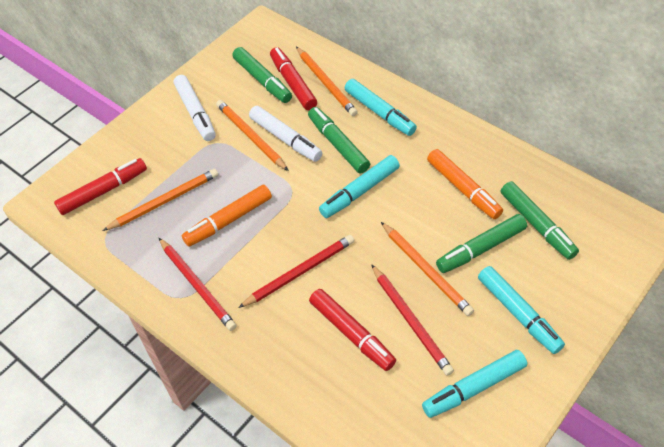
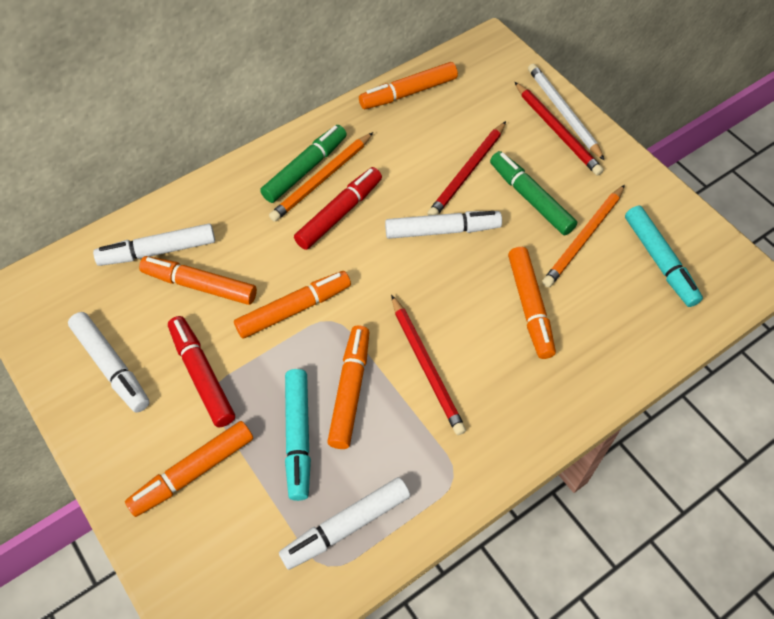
green marker: 4 -> 2
orange marker: 2 -> 6
orange pencil: 4 -> 2
red marker: 3 -> 2
turquoise marker: 4 -> 2
white marker: 2 -> 4
white pencil: 0 -> 1

